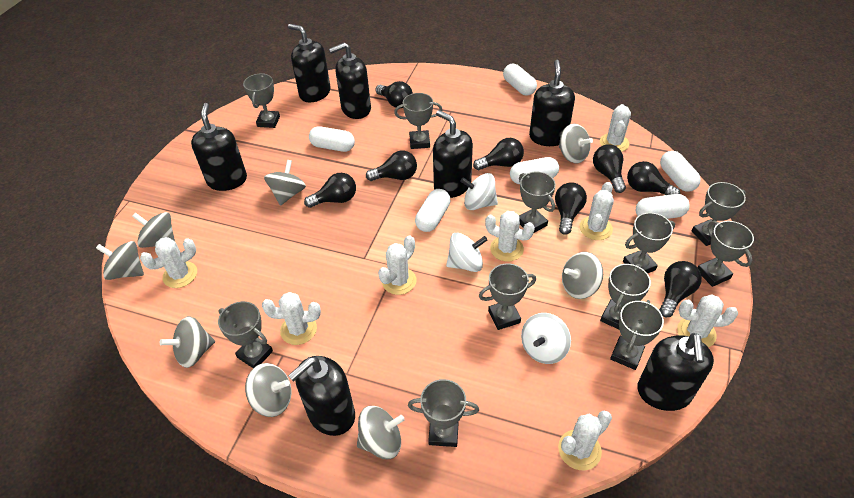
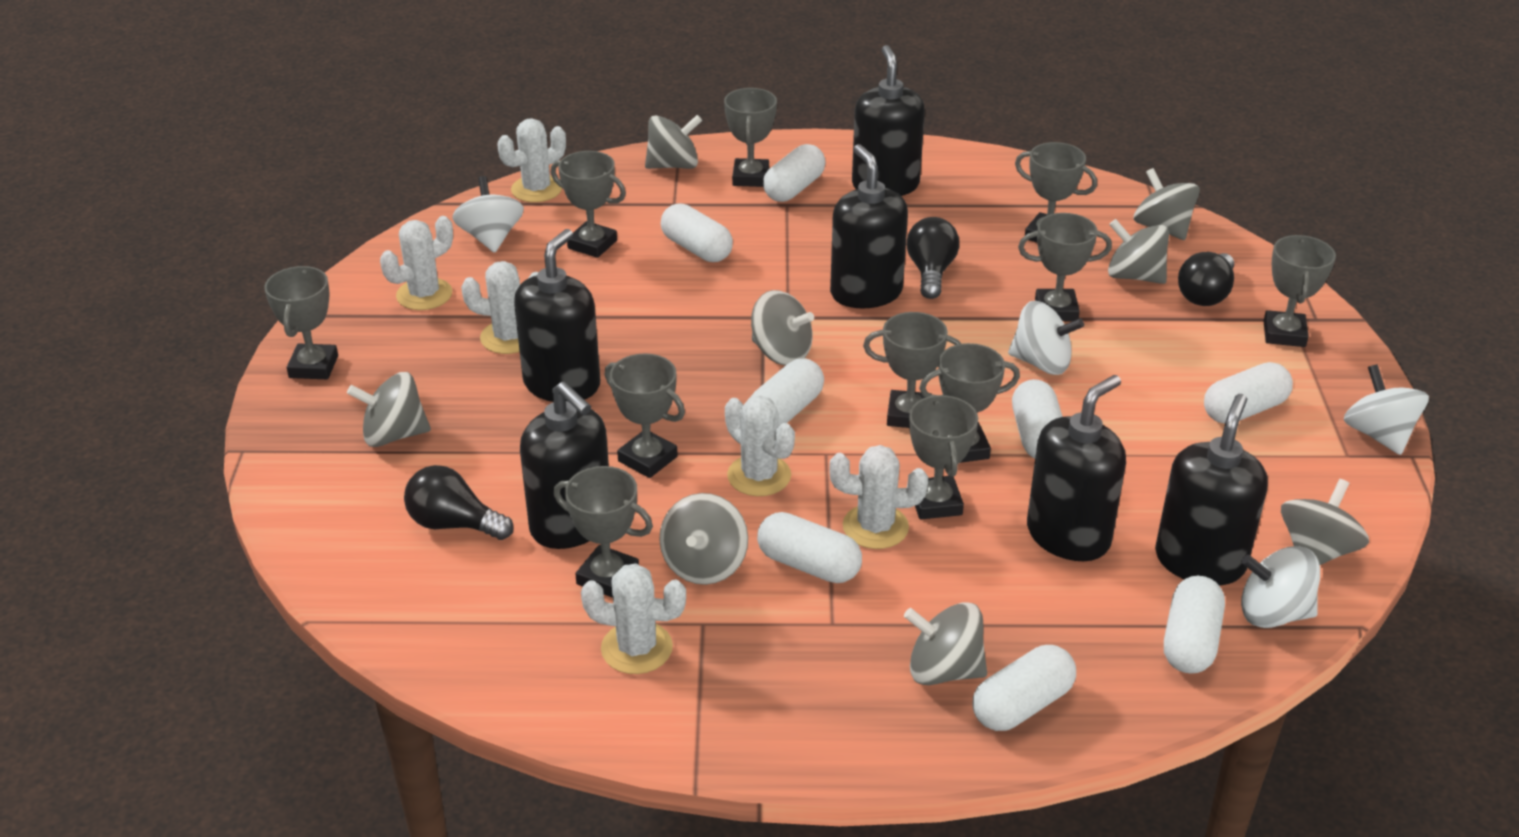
black light bulb: 8 -> 3
black soap dispenser: 7 -> 6
white cactus: 8 -> 6
white capsule: 6 -> 8
white spinning top: 3 -> 4

